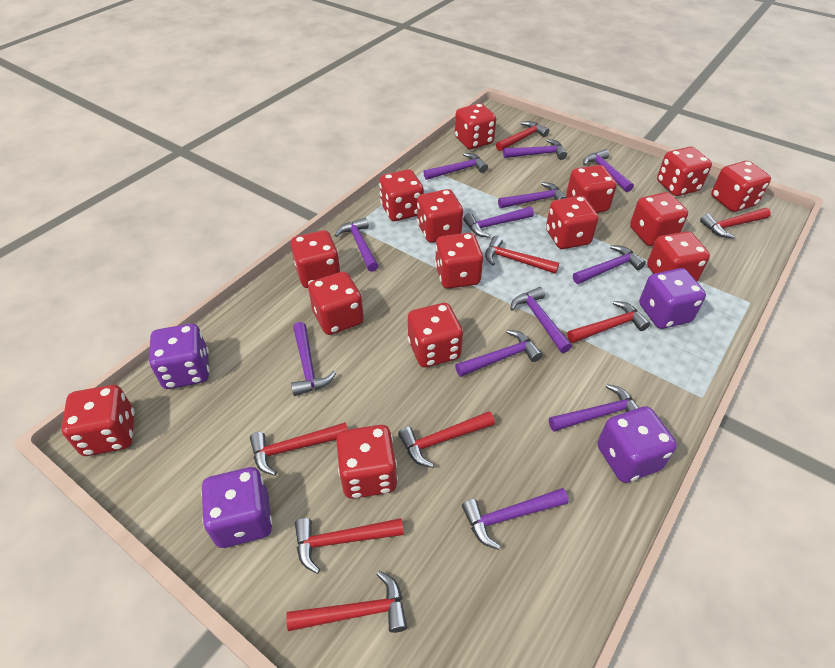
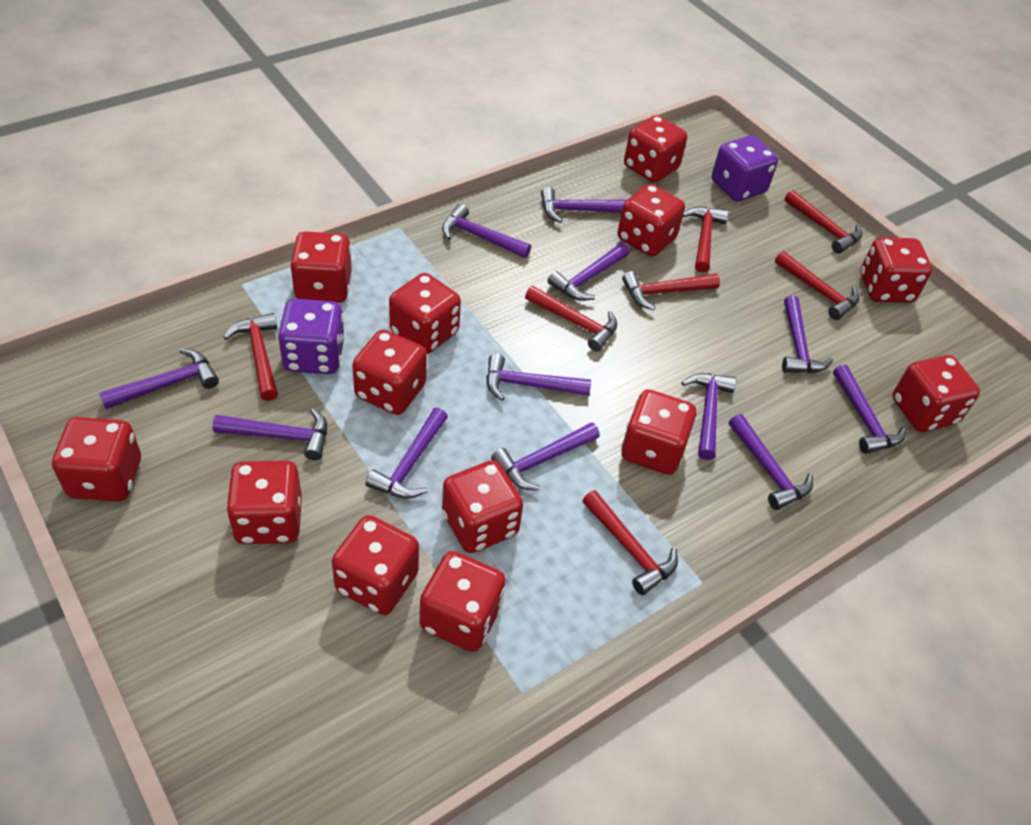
purple dice: 4 -> 2
red dice: 15 -> 13
red hammer: 8 -> 7

